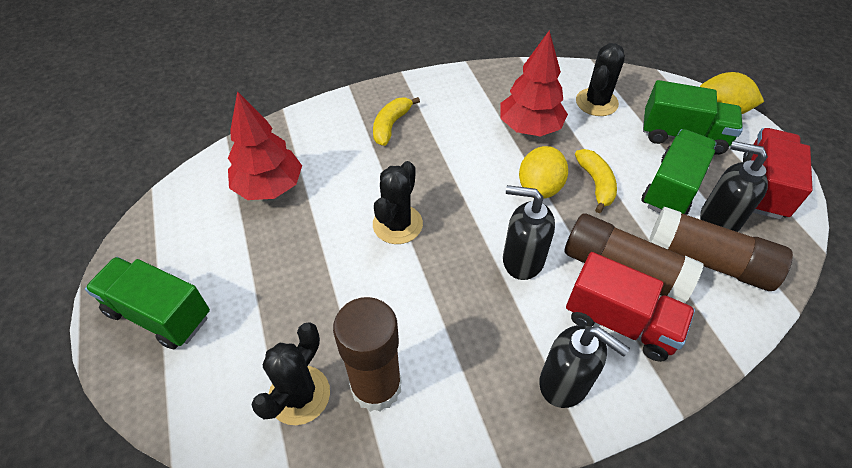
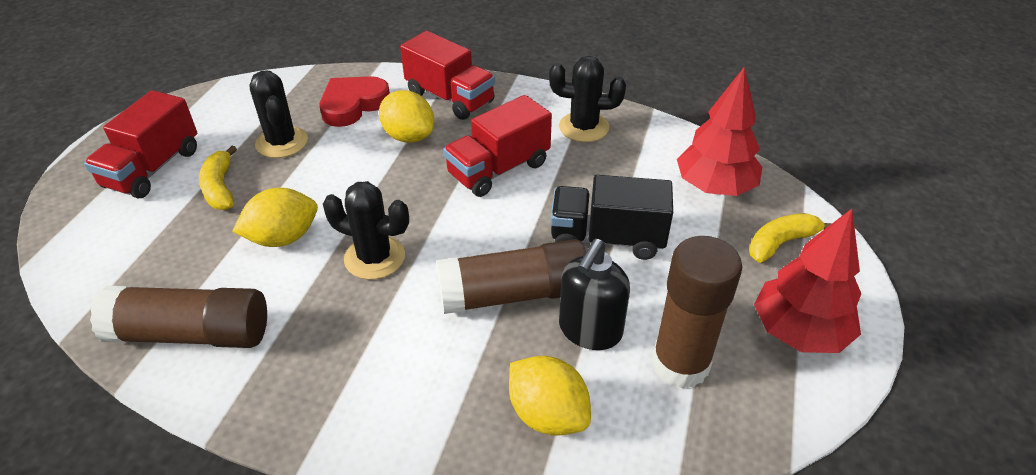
black soap dispenser: 3 -> 1
black truck: 0 -> 1
green truck: 3 -> 0
red heart: 0 -> 1
red truck: 2 -> 3
yellow lemon: 2 -> 3

